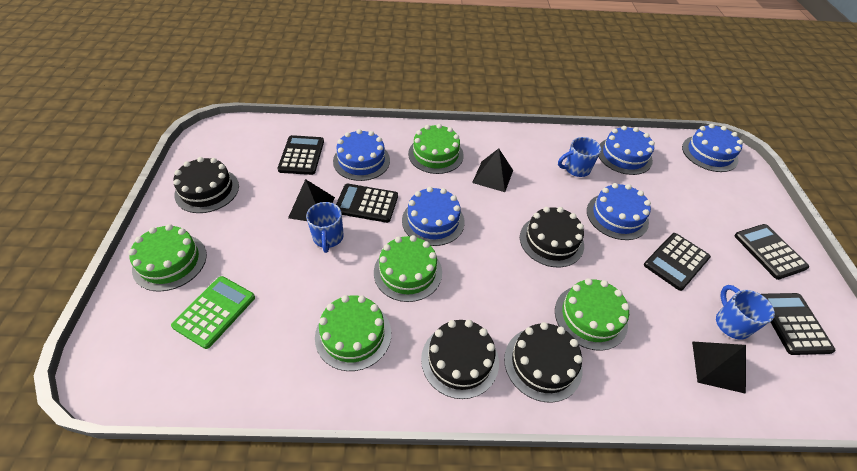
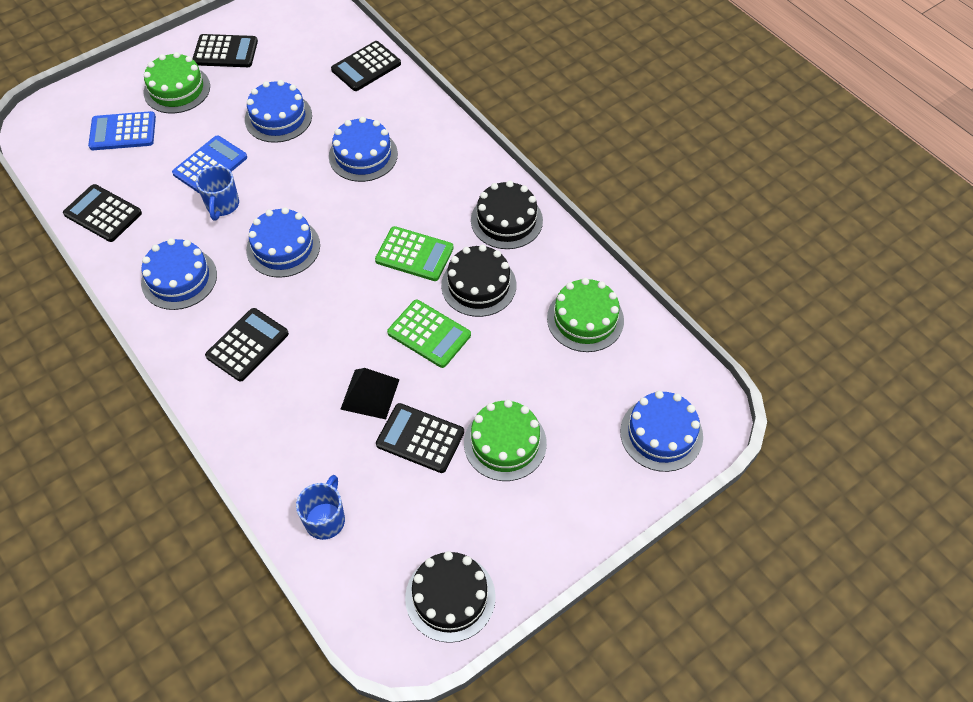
black cake: 4 -> 3
black pyramid: 3 -> 1
blue calculator: 0 -> 2
blue mug: 3 -> 2
green cake: 5 -> 3
green calculator: 1 -> 2

